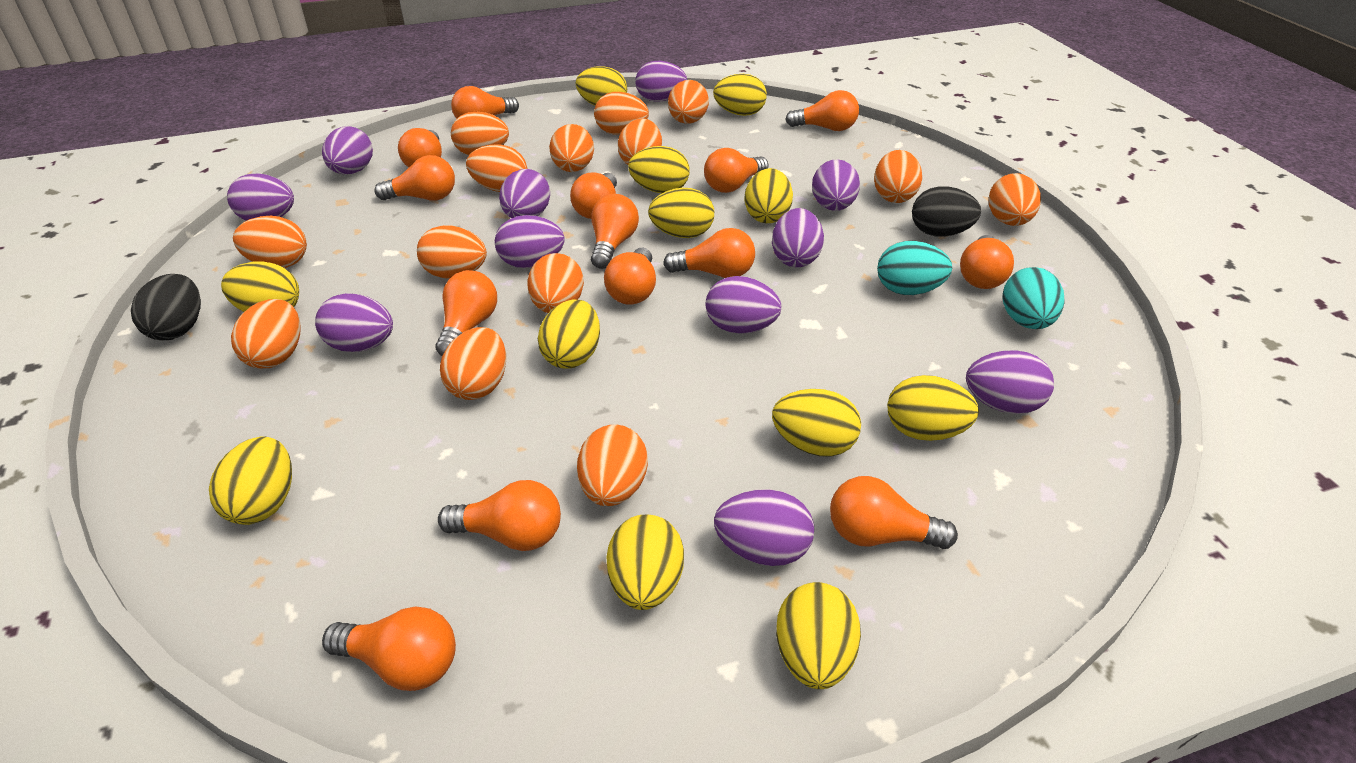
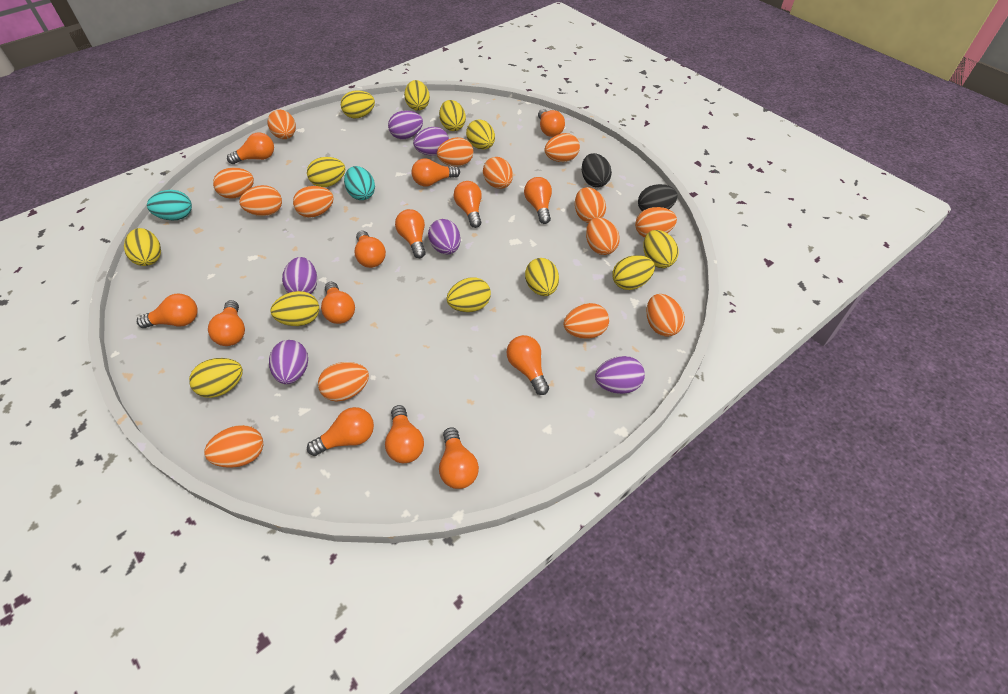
purple egg: 11 -> 6

